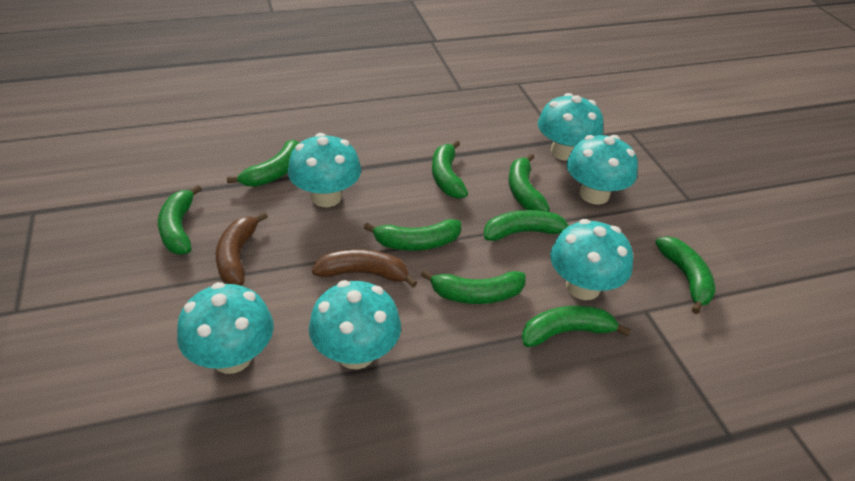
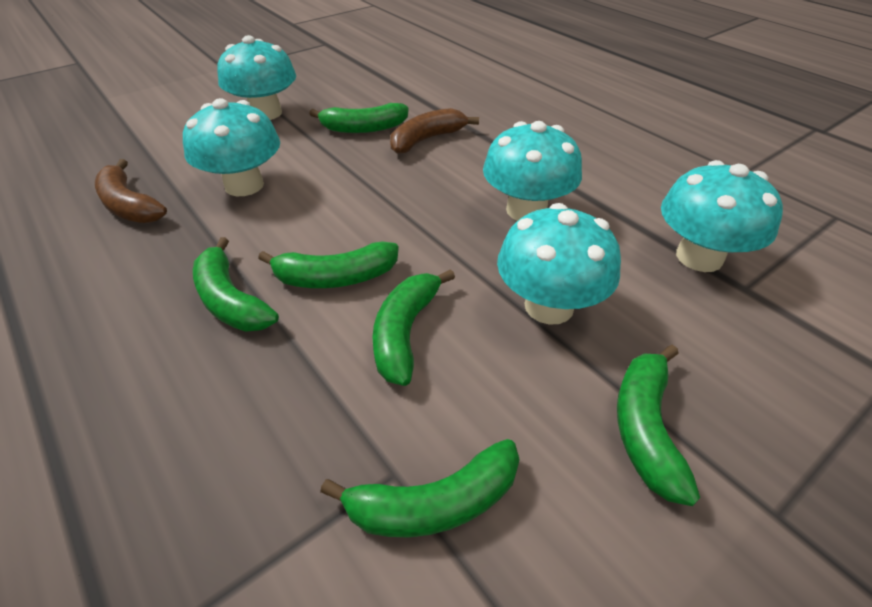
green banana: 9 -> 6
turquoise mushroom: 6 -> 5

